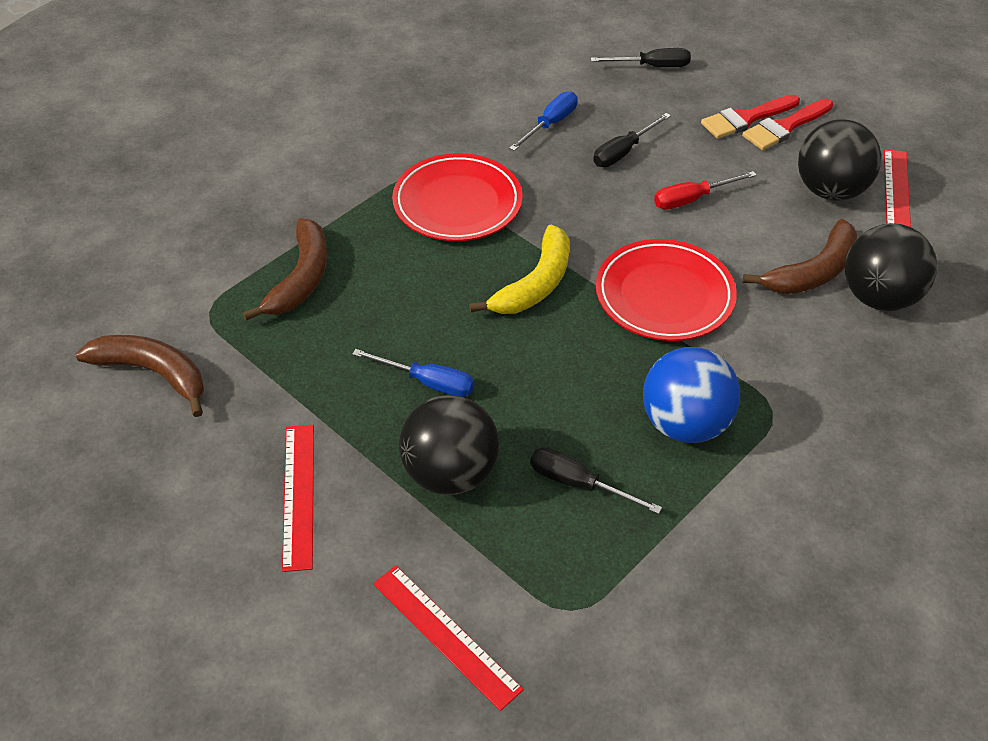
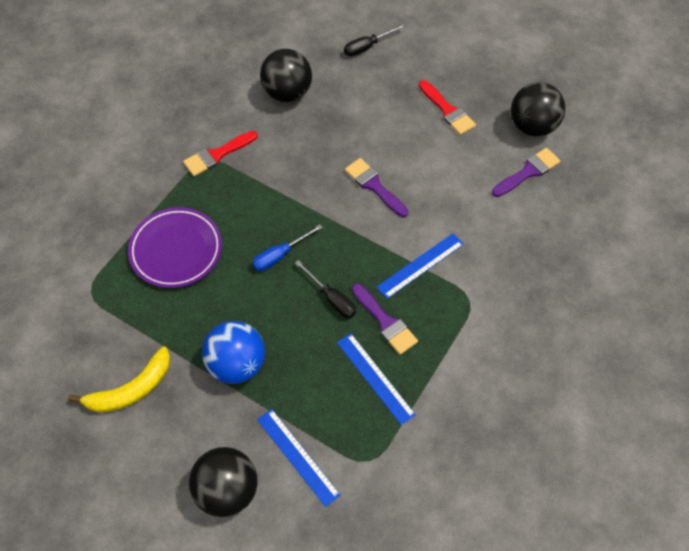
black screwdriver: 3 -> 2
blue ruler: 0 -> 3
blue screwdriver: 2 -> 1
brown banana: 3 -> 0
purple brush: 0 -> 3
purple plate: 0 -> 1
red plate: 2 -> 0
red ruler: 3 -> 0
red screwdriver: 1 -> 0

